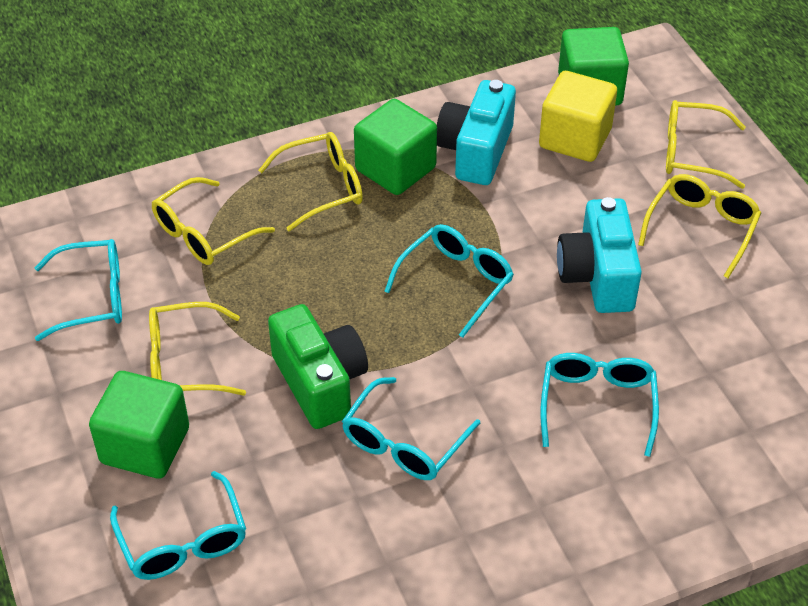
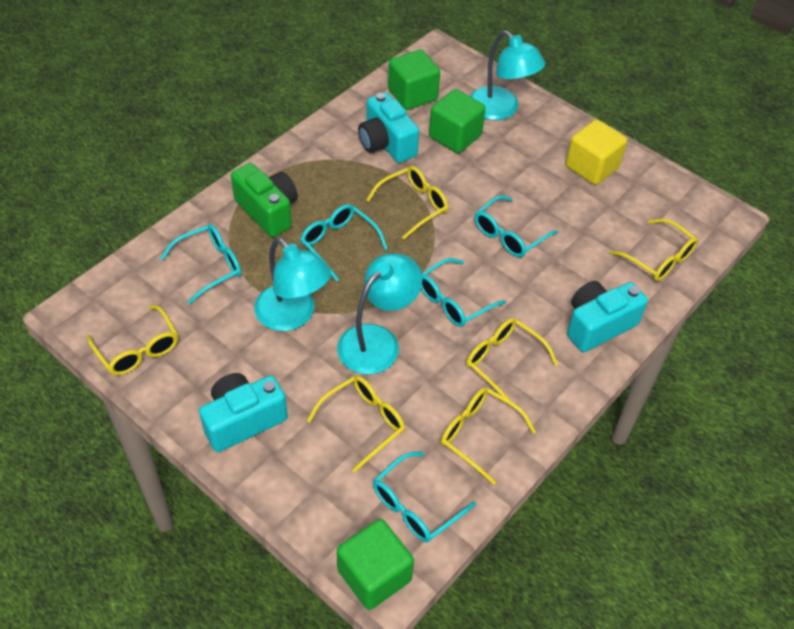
turquoise camera: 2 -> 3
turquoise lamp: 0 -> 3
yellow glasses: 5 -> 6

